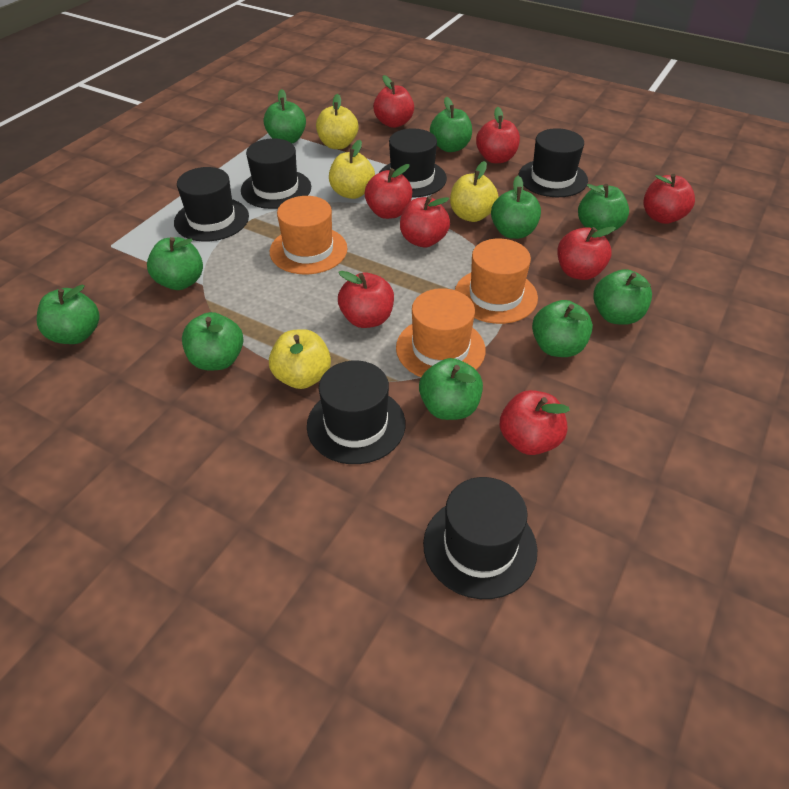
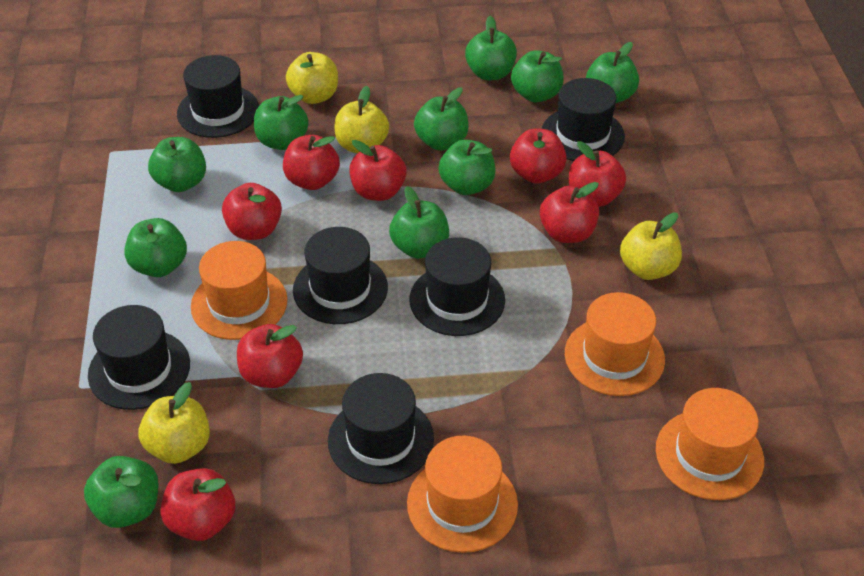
orange hat: 3 -> 4

